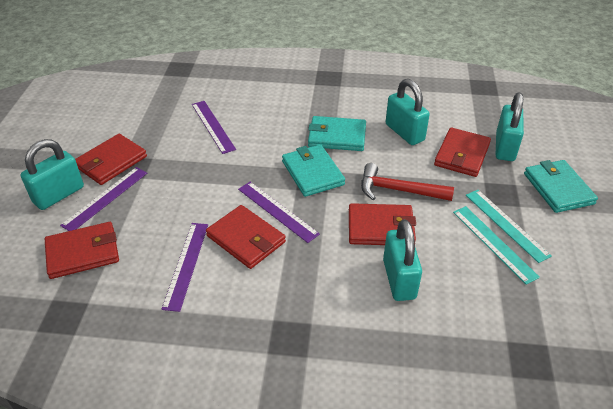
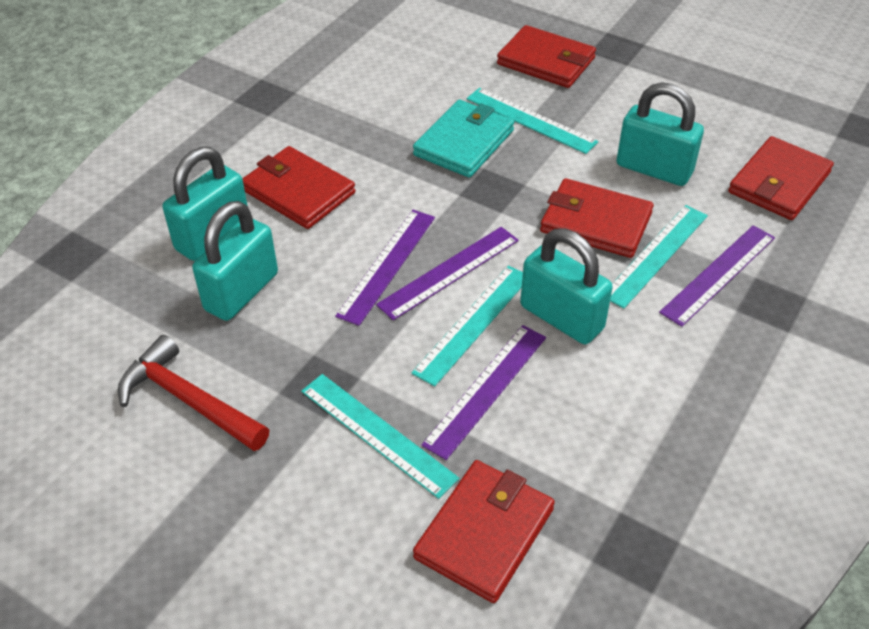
turquoise ruler: 2 -> 4
turquoise wallet: 3 -> 1

